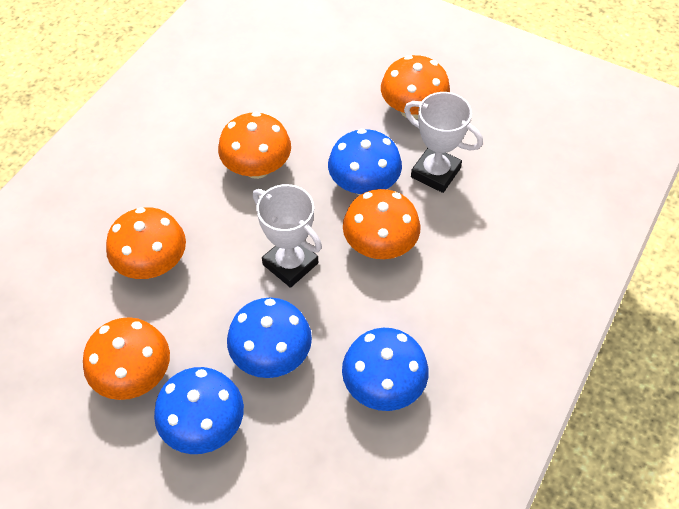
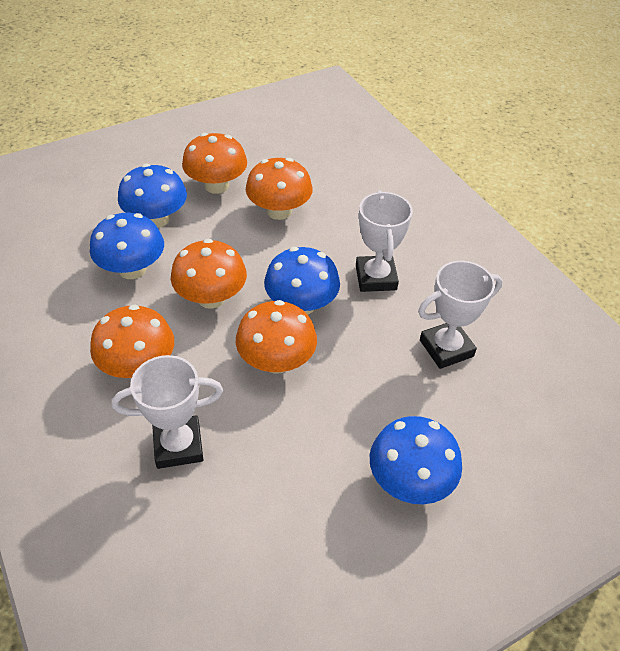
white trophy: 2 -> 3

